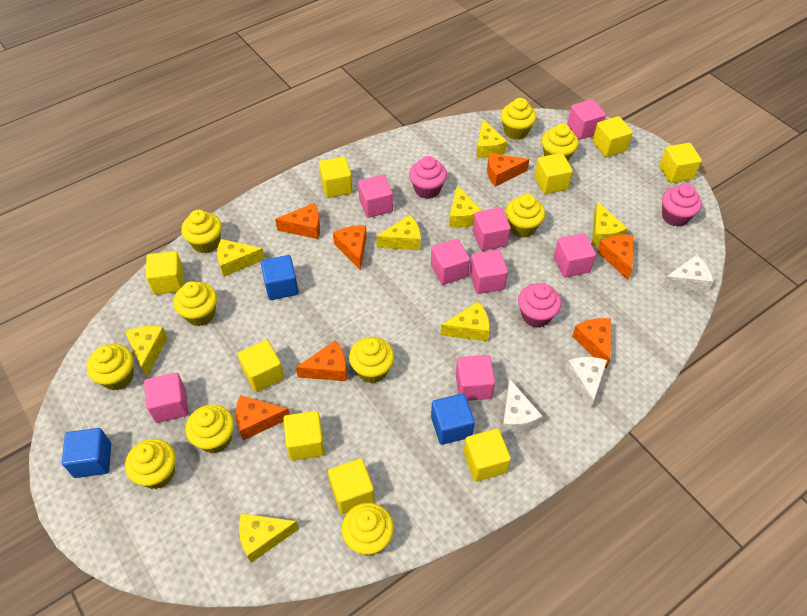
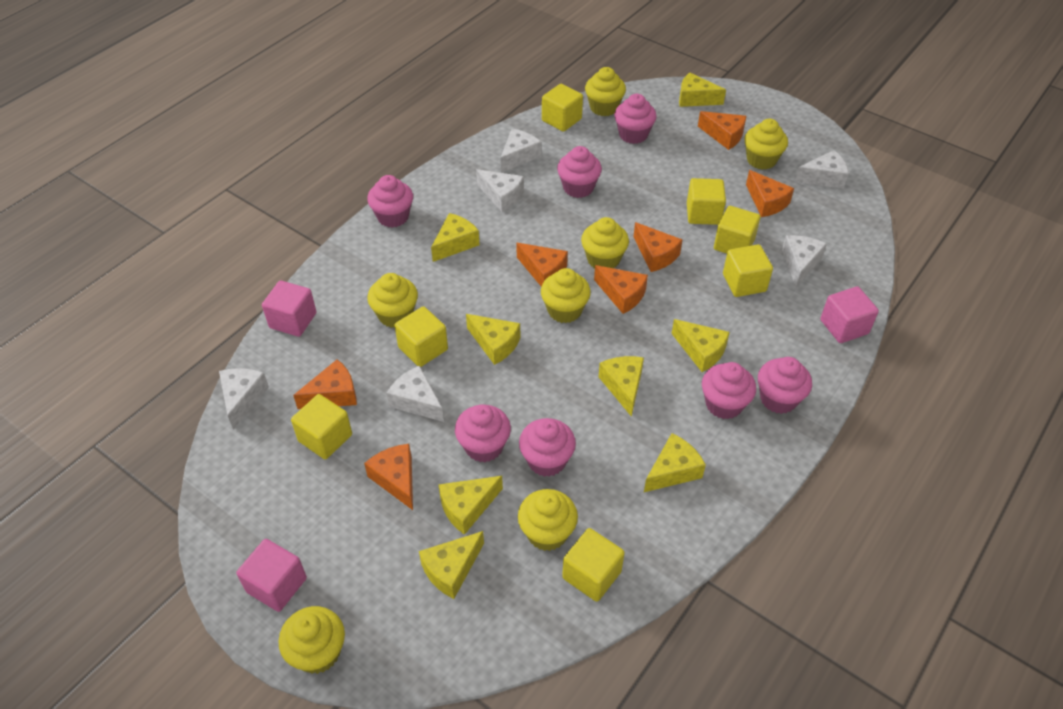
blue cube: 3 -> 0
pink cube: 8 -> 3
pink cupcake: 3 -> 7
white cheese: 3 -> 6
yellow cube: 9 -> 7
yellow cupcake: 10 -> 7

